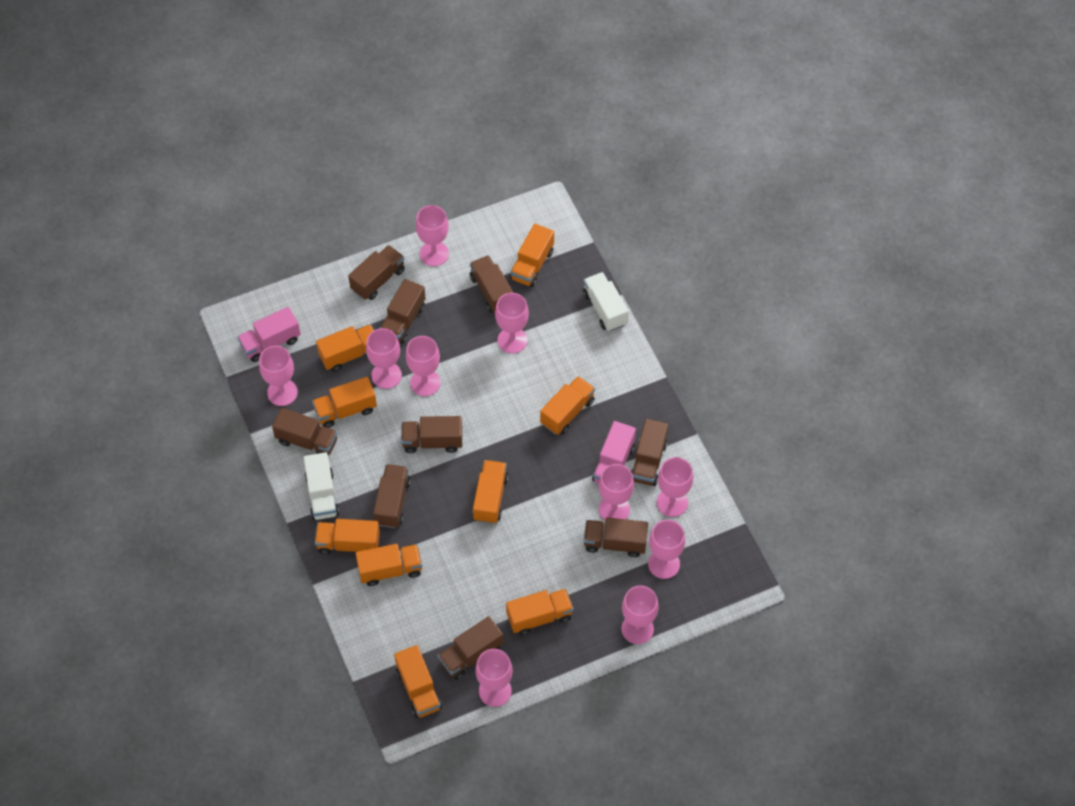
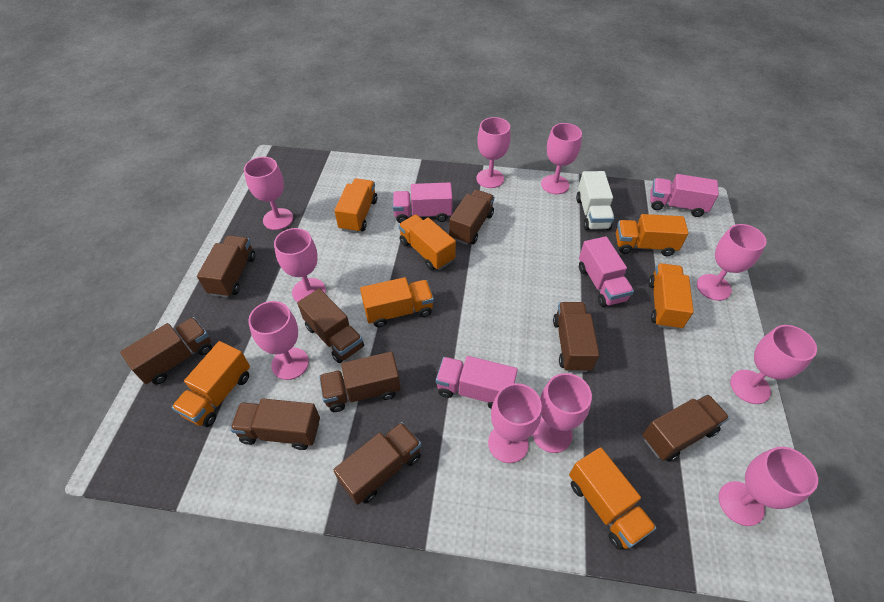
orange truck: 9 -> 7
pink truck: 2 -> 4
white truck: 2 -> 1

